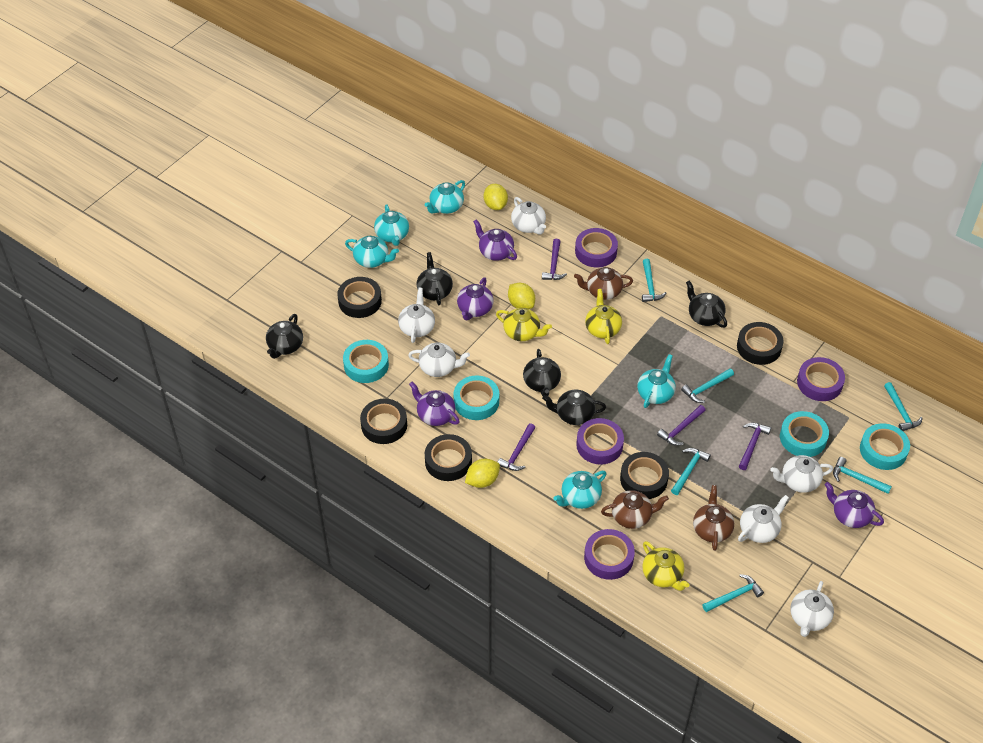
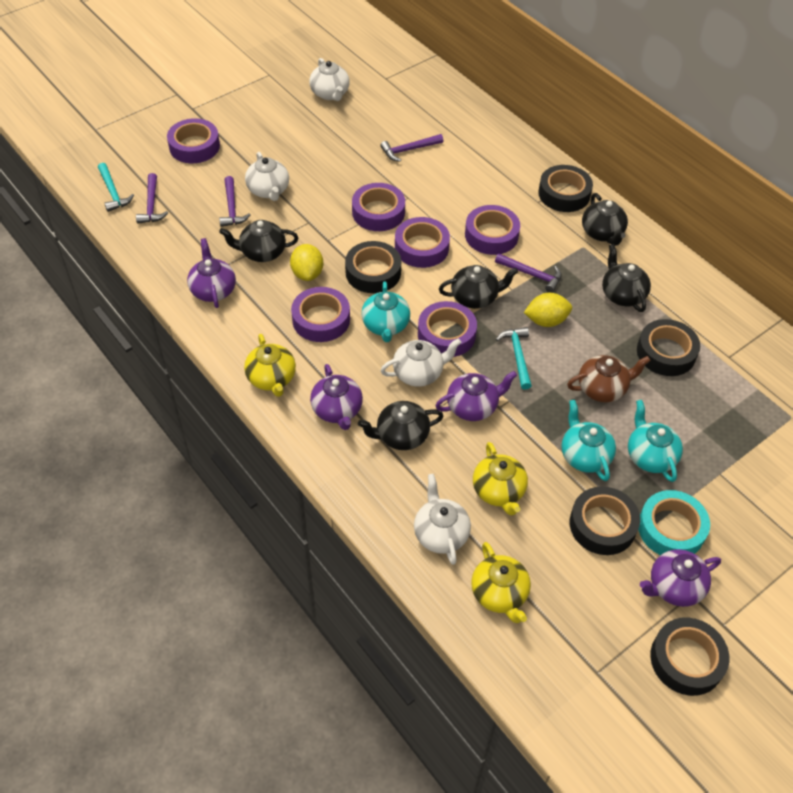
brown teapot: 3 -> 1
purple tape: 4 -> 6
turquoise hammer: 6 -> 2
turquoise tape: 4 -> 1
turquoise teapot: 5 -> 3
white teapot: 6 -> 4
yellow lemon: 3 -> 2

